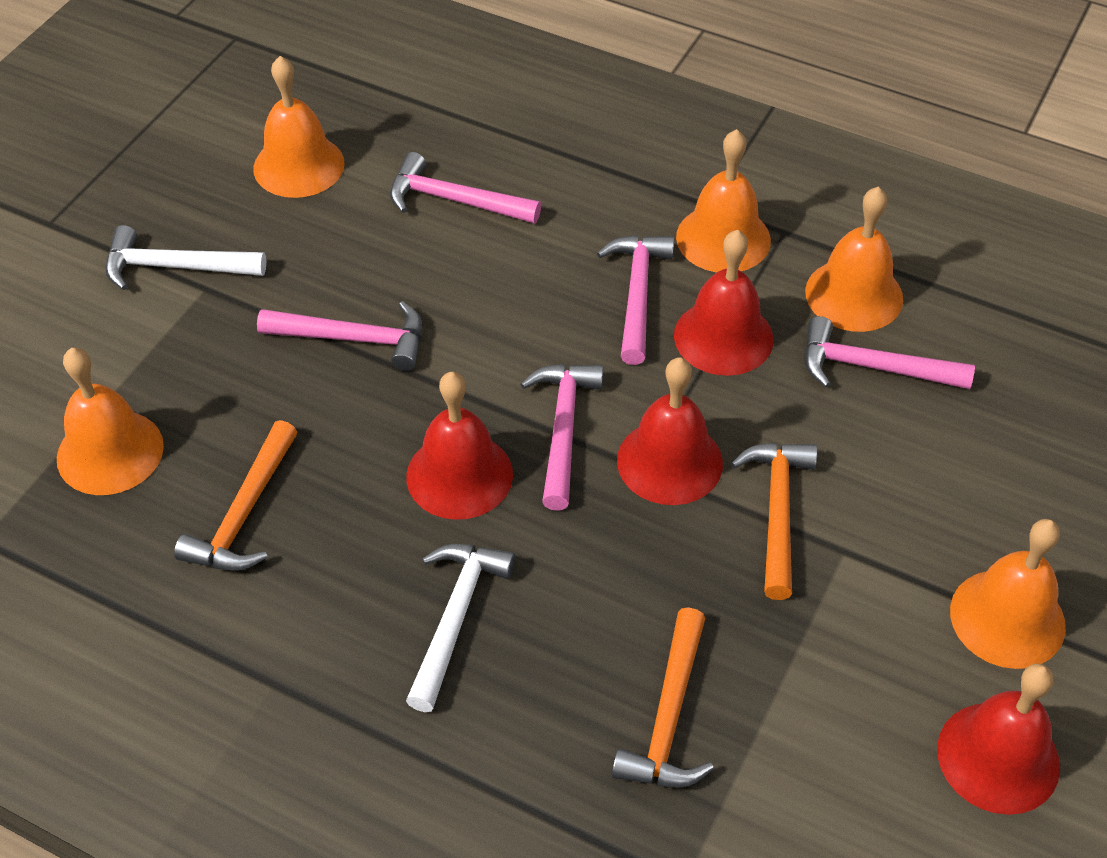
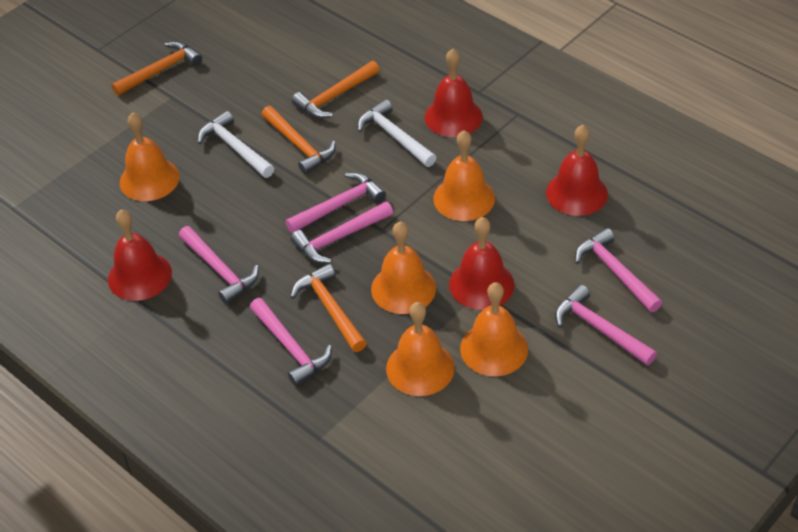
orange hammer: 3 -> 4
pink hammer: 5 -> 6

